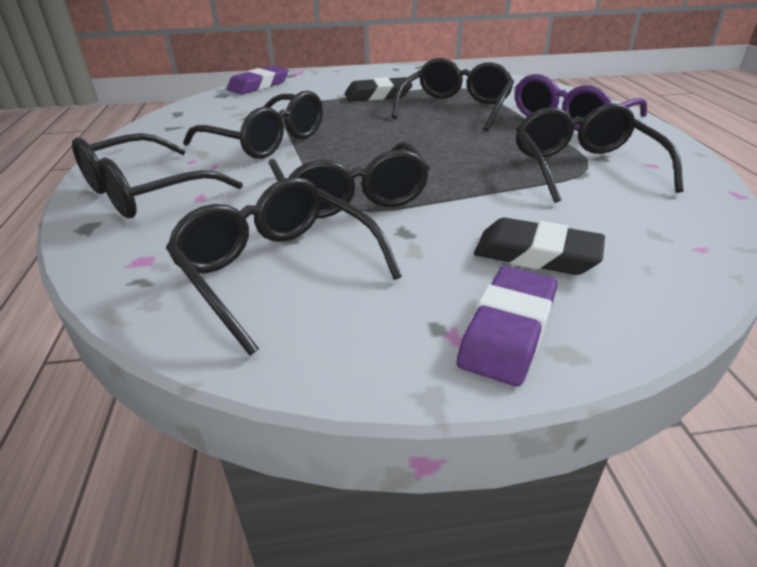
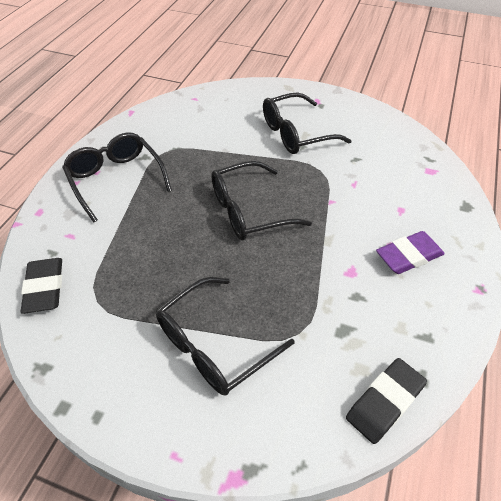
black glasses: 6 -> 4
purple eraser: 2 -> 1
purple glasses: 1 -> 0

